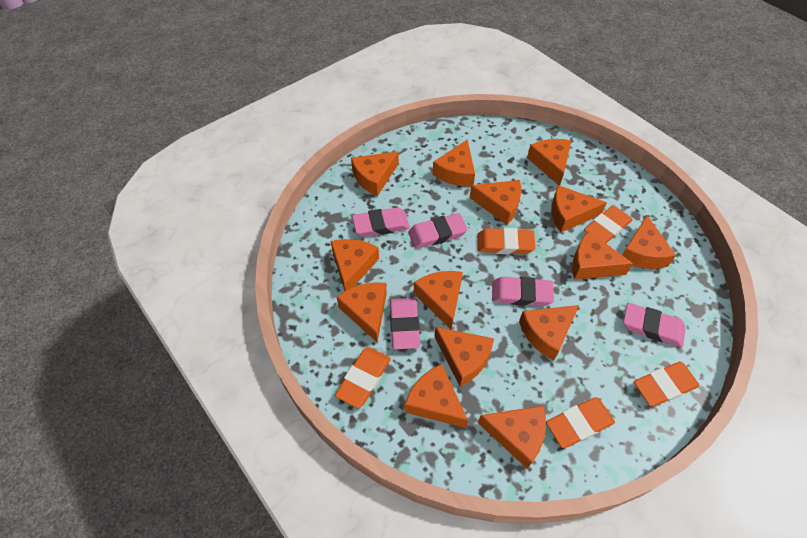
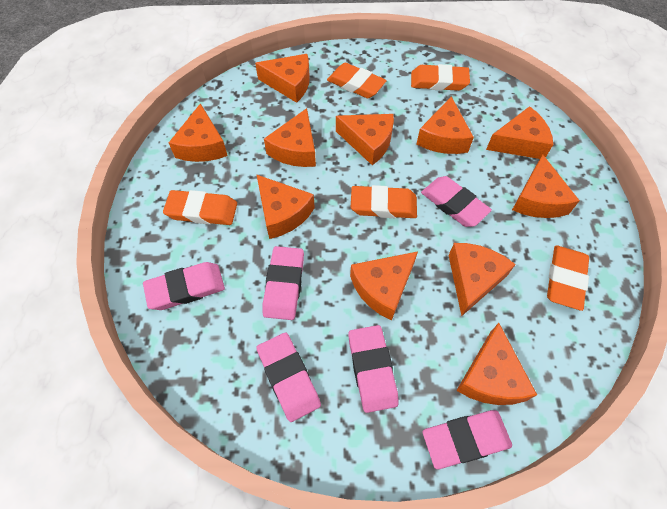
orange cheese: 14 -> 11
pink eraser: 5 -> 6

